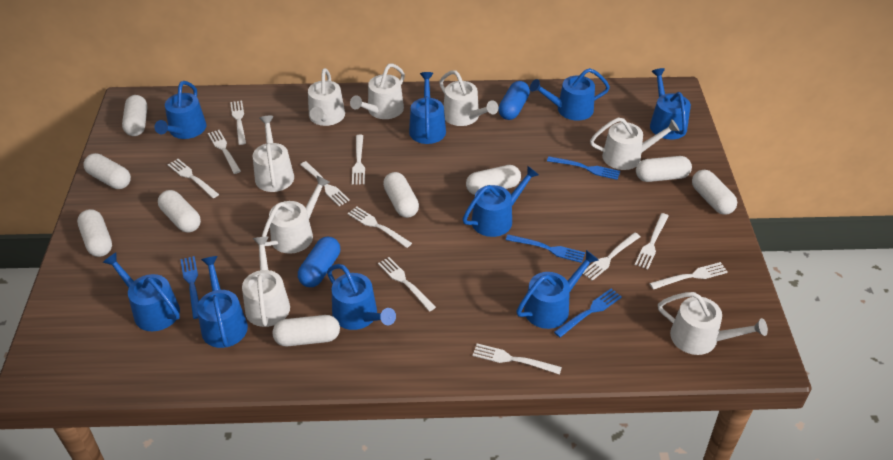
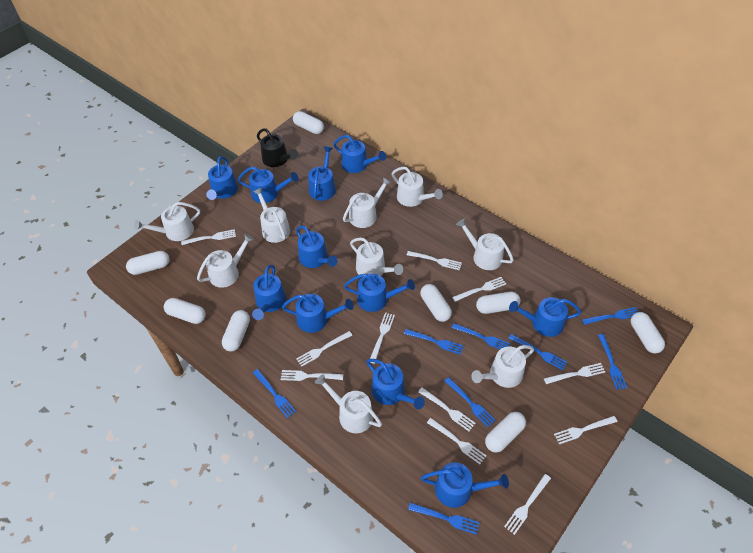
black watering can: 0 -> 1
blue capsule: 2 -> 0
blue fork: 4 -> 8
blue watering can: 9 -> 11
white capsule: 9 -> 8
white watering can: 8 -> 9

